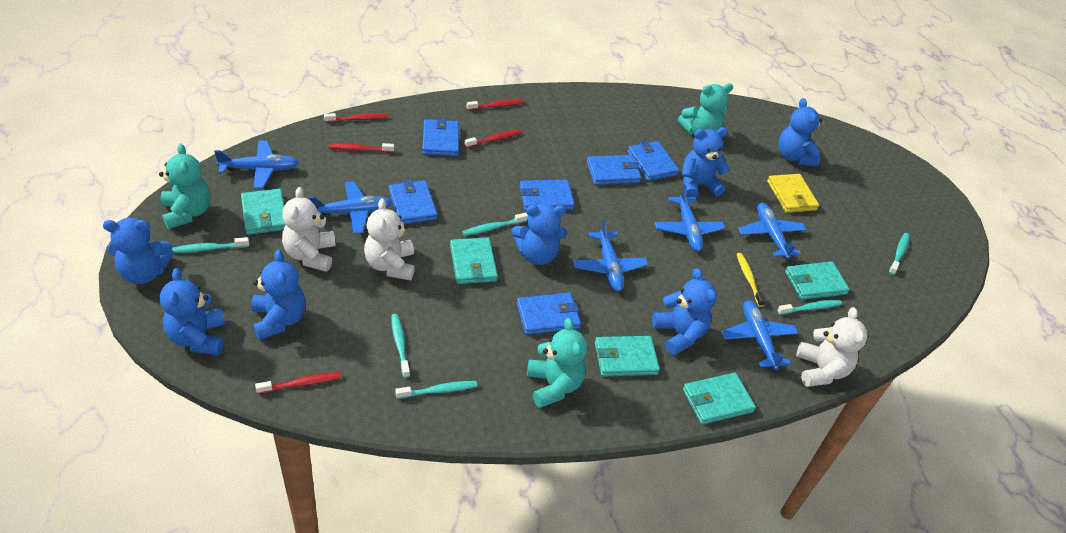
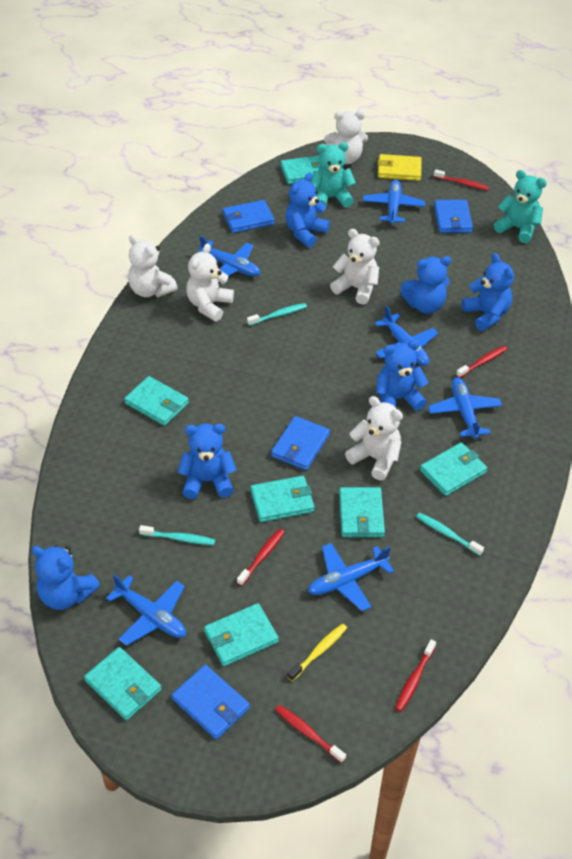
blue teddy bear: 7 -> 6
blue wallet: 6 -> 4
turquoise teddy bear: 3 -> 2
turquoise toothbrush: 6 -> 3
turquoise wallet: 5 -> 7
white teddy bear: 3 -> 5

